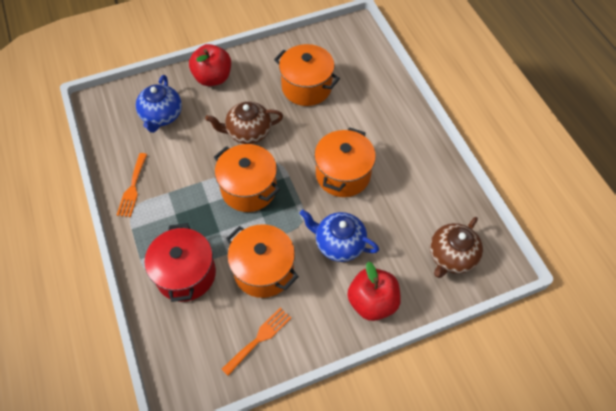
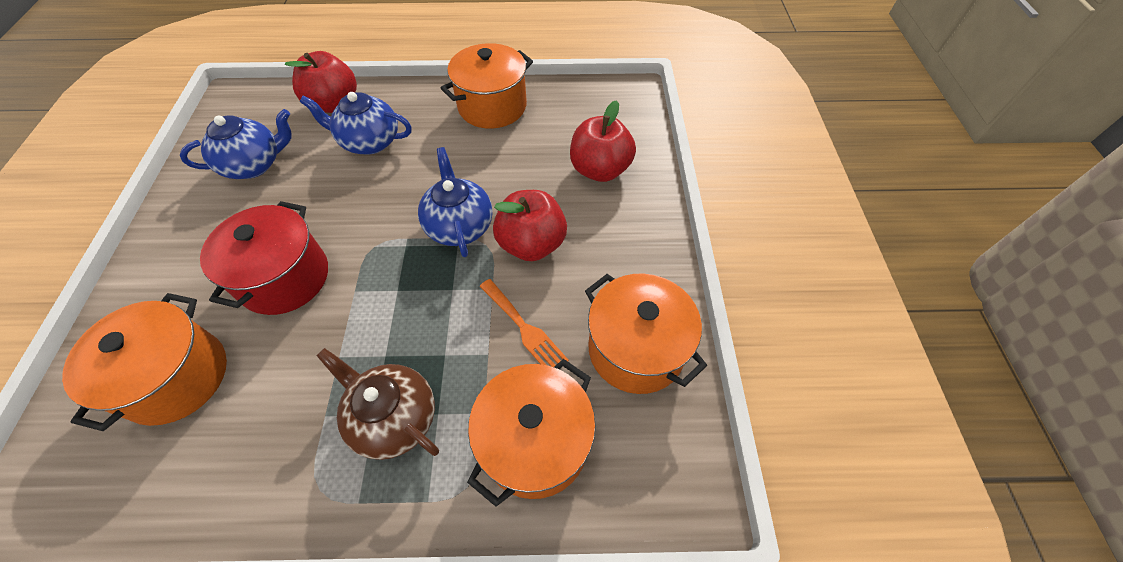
blue teapot: 2 -> 3
brown teapot: 2 -> 1
orange fork: 2 -> 1
red apple: 2 -> 3

